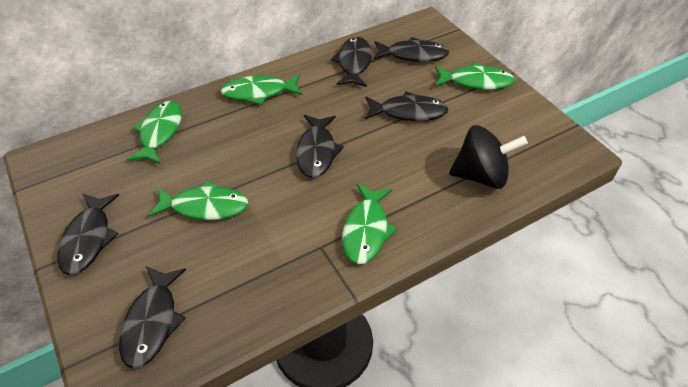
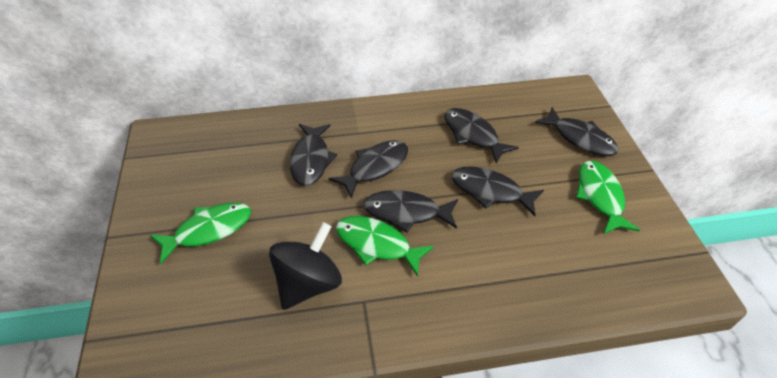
green fish: 5 -> 3

